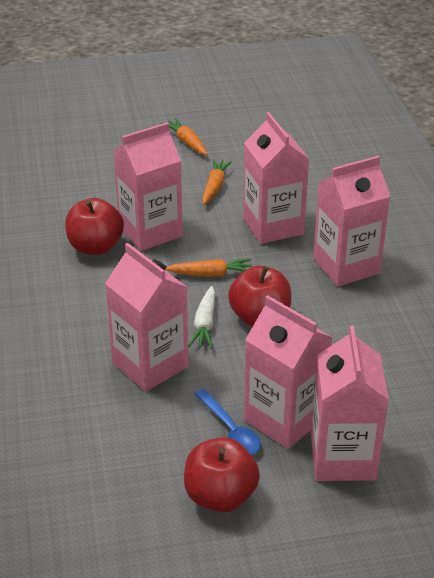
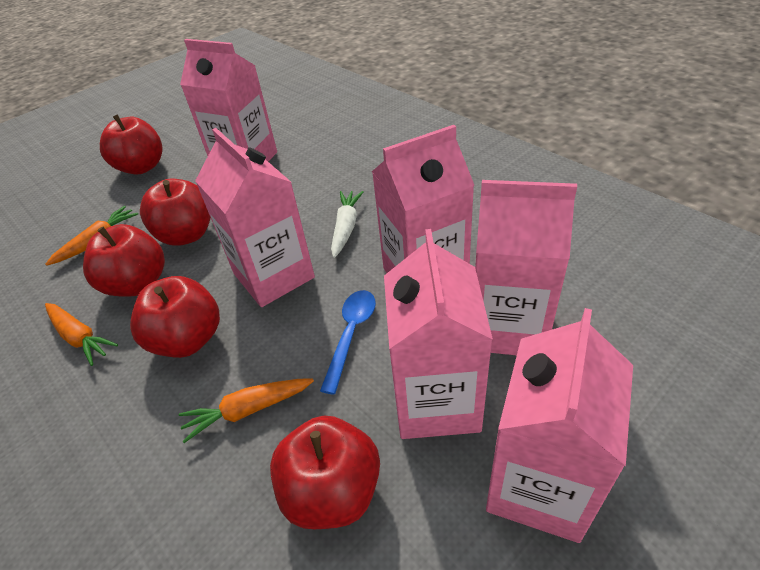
red apple: 3 -> 5

